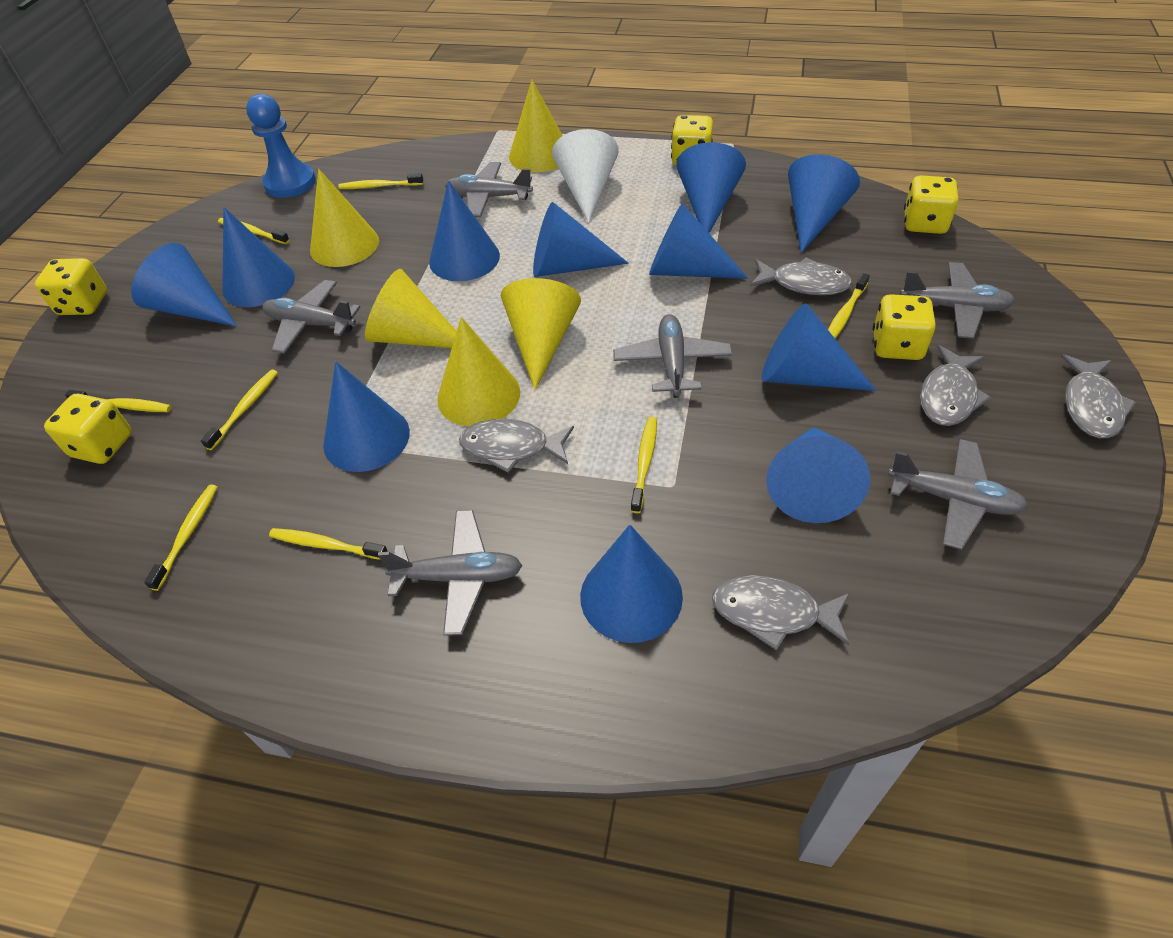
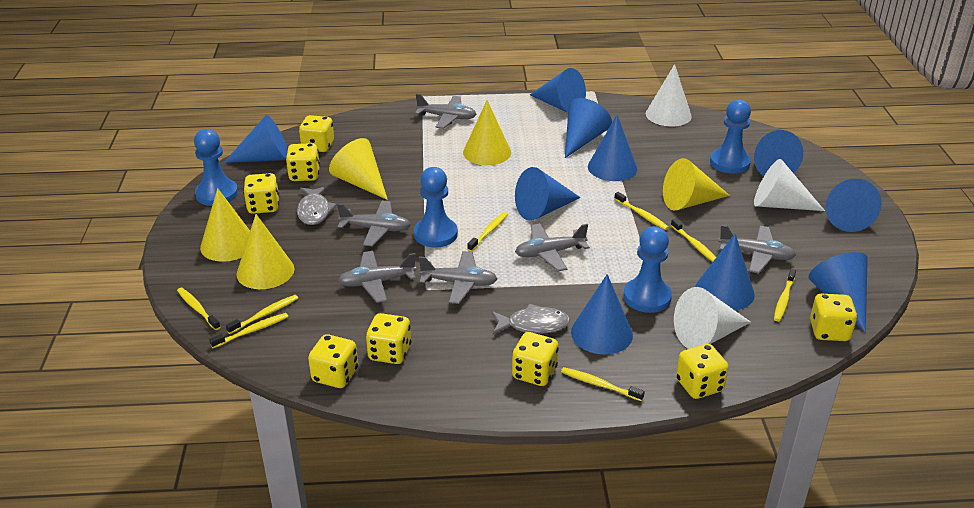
blue cone: 11 -> 10
blue pawn: 1 -> 4
grey fish: 5 -> 2
white cone: 1 -> 3
yellow dice: 5 -> 8

